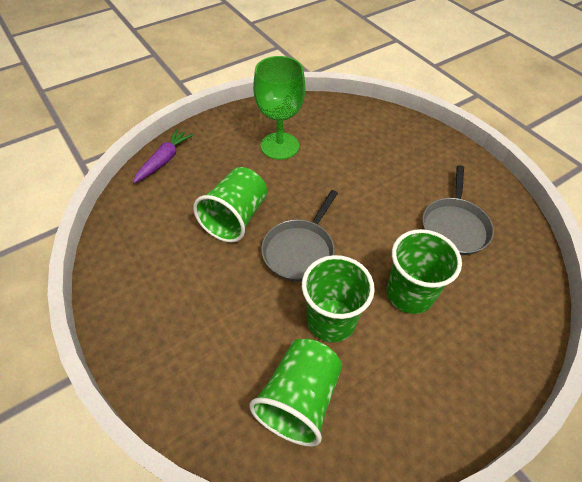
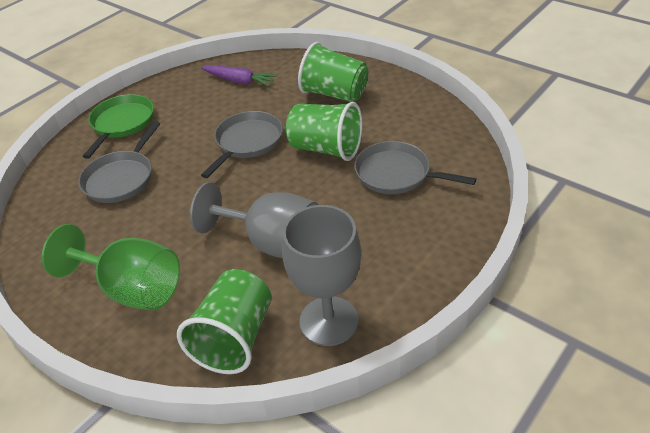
green cup: 4 -> 3
green pan: 0 -> 1
grey goblet: 0 -> 2
grey pan: 2 -> 3

